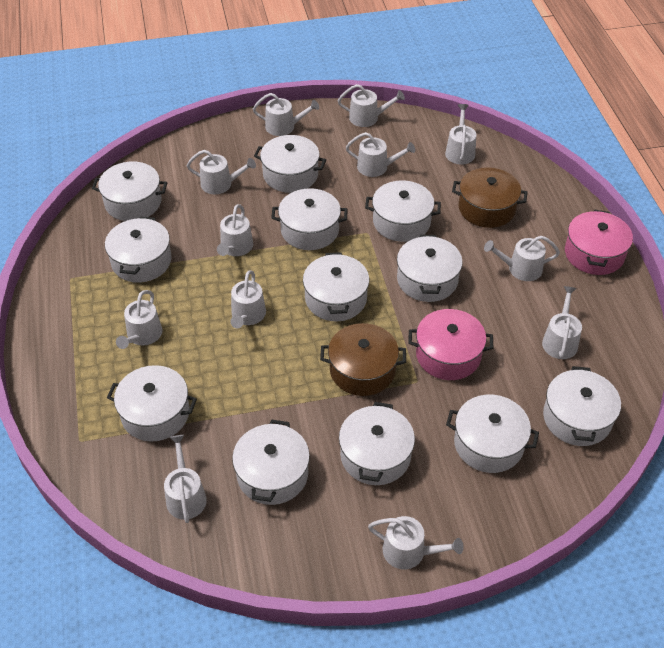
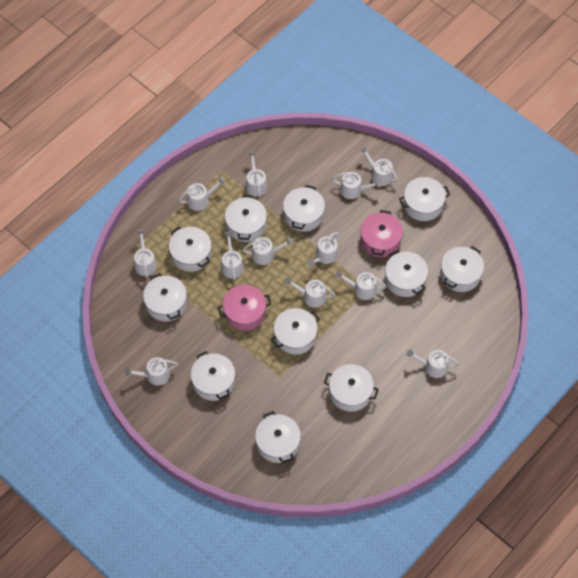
brown pot: 2 -> 0
white pot: 12 -> 11

